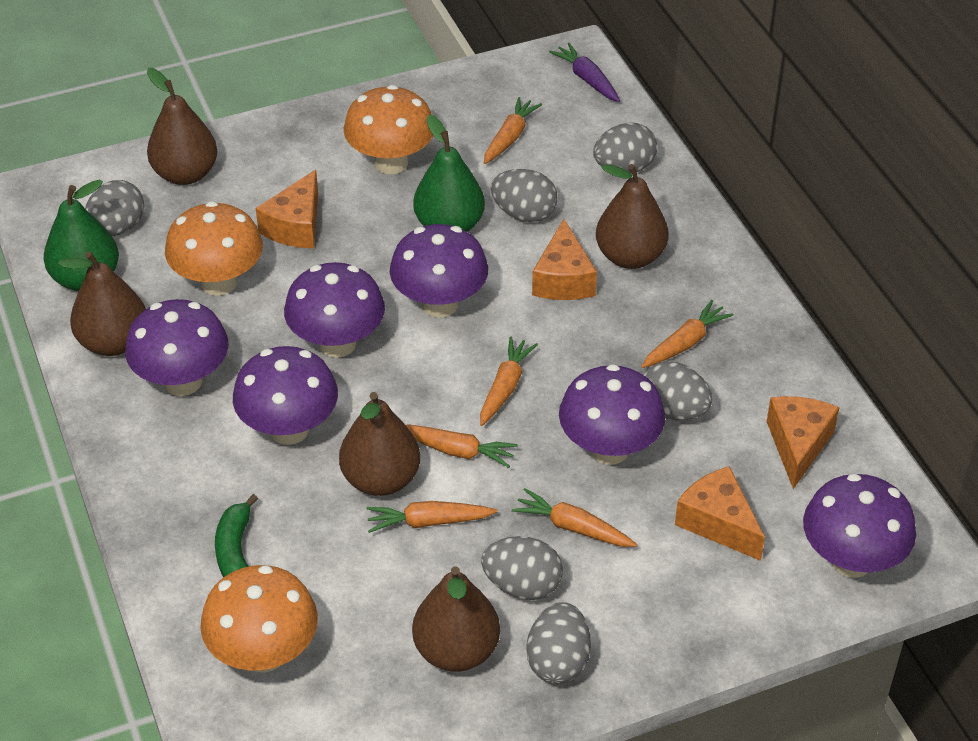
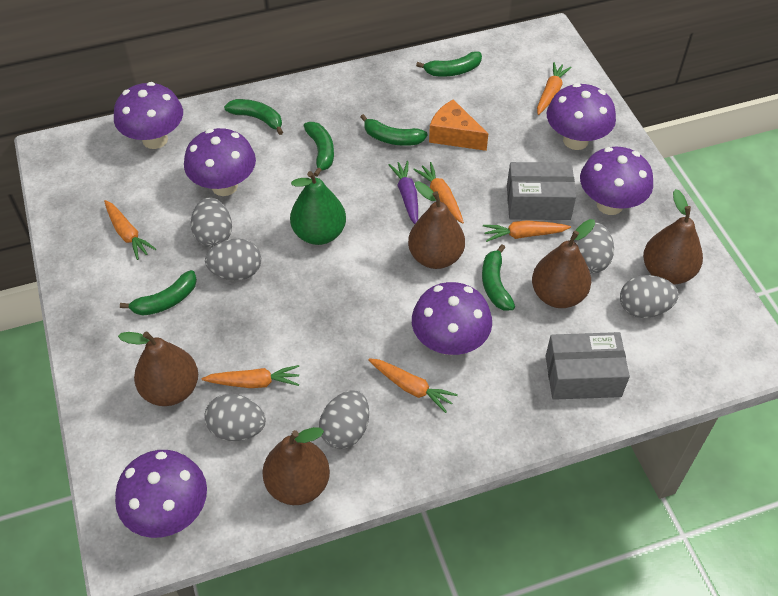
green banana: 1 -> 6
green pear: 2 -> 1
grey box: 0 -> 2
orange cheese: 4 -> 1
orange mushroom: 3 -> 0

